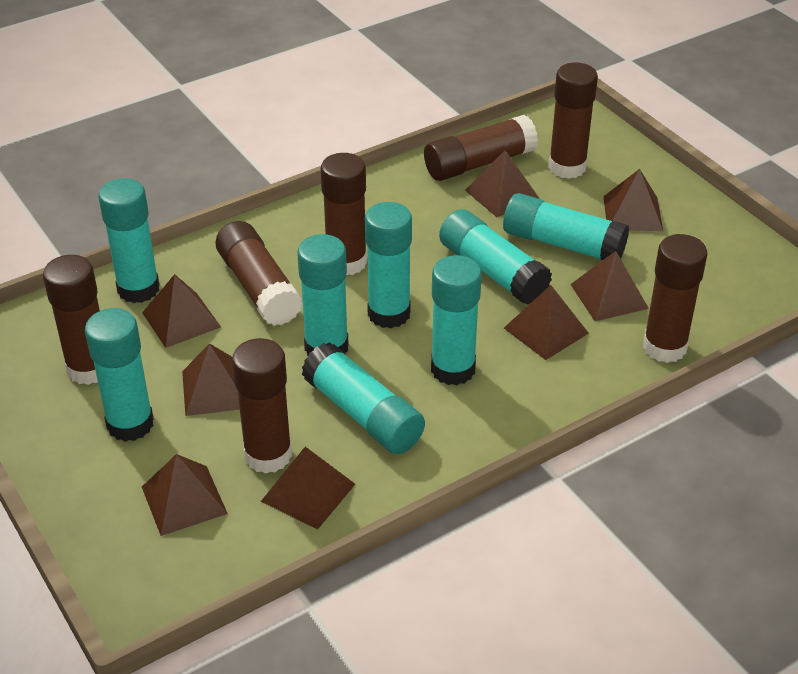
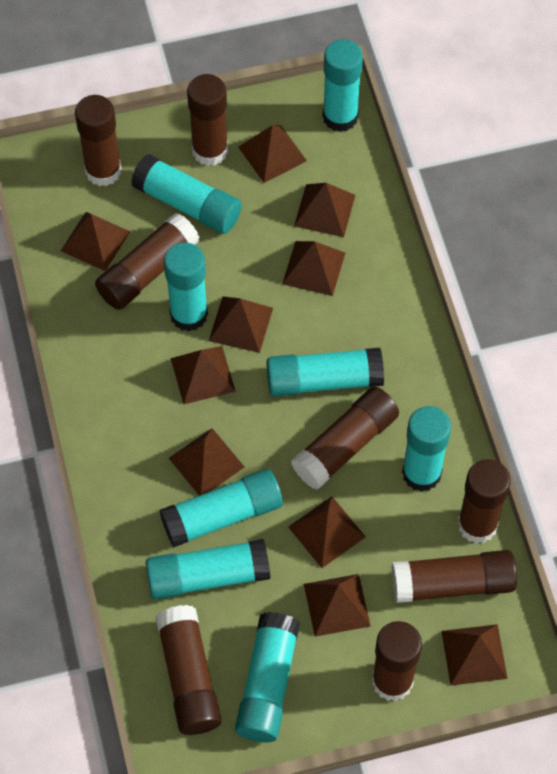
brown glue stick: 7 -> 8
brown pyramid: 8 -> 10

